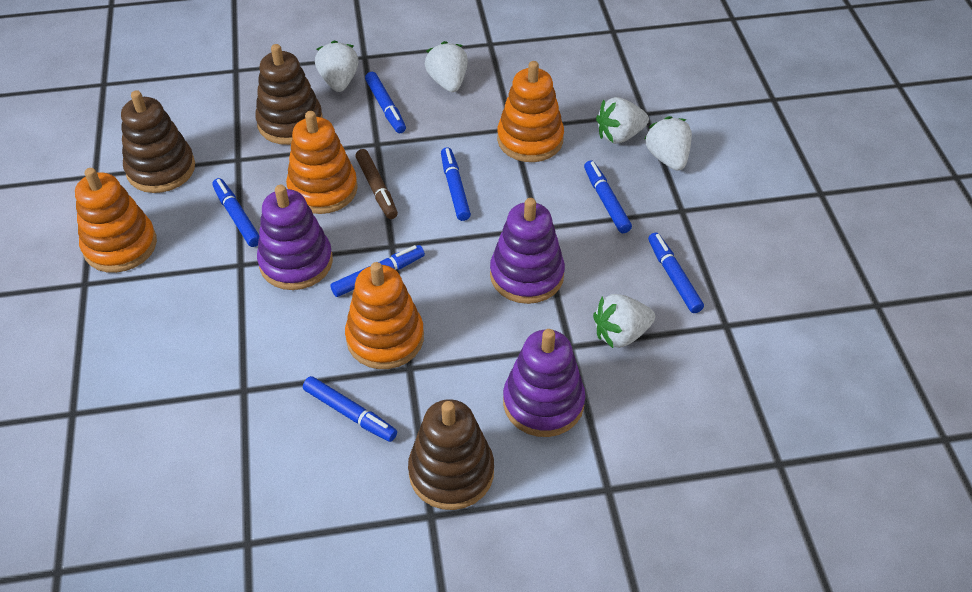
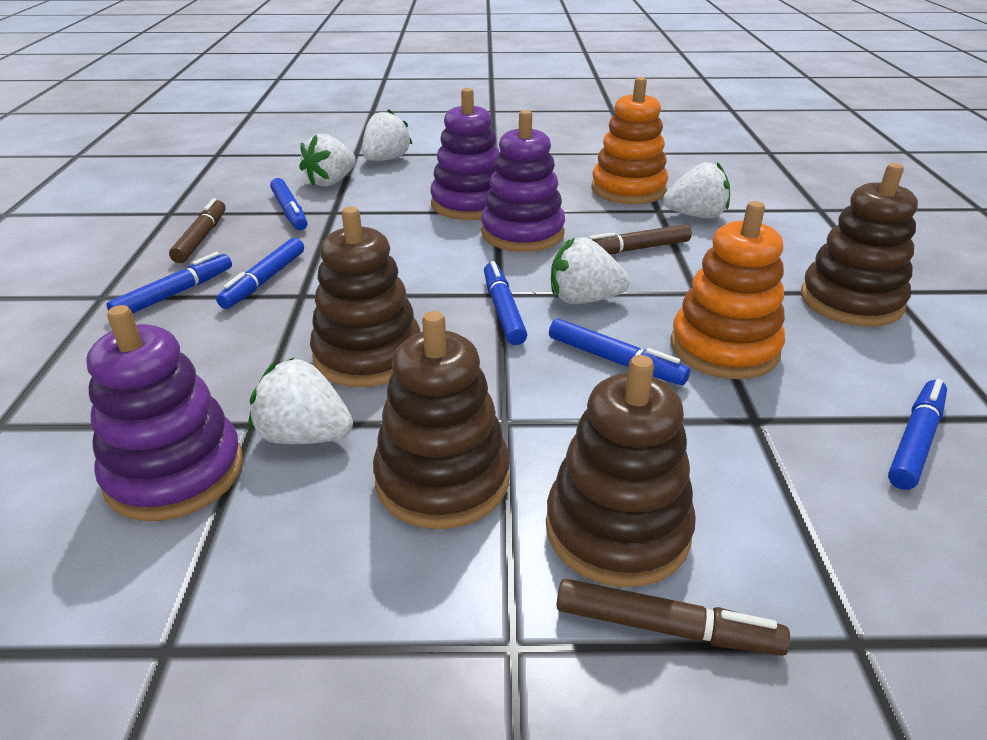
blue marker: 7 -> 6
brown marker: 1 -> 3
brown stacking toy: 3 -> 4
orange stacking toy: 4 -> 2

